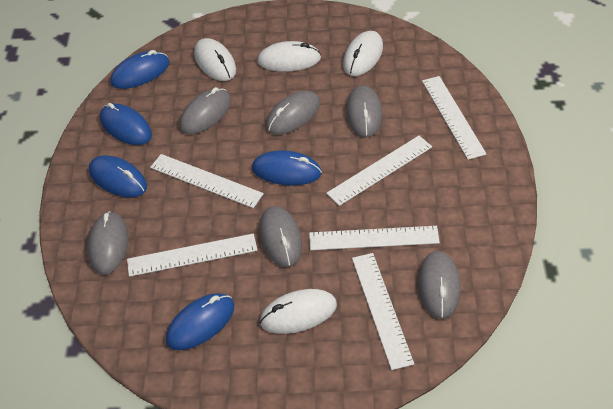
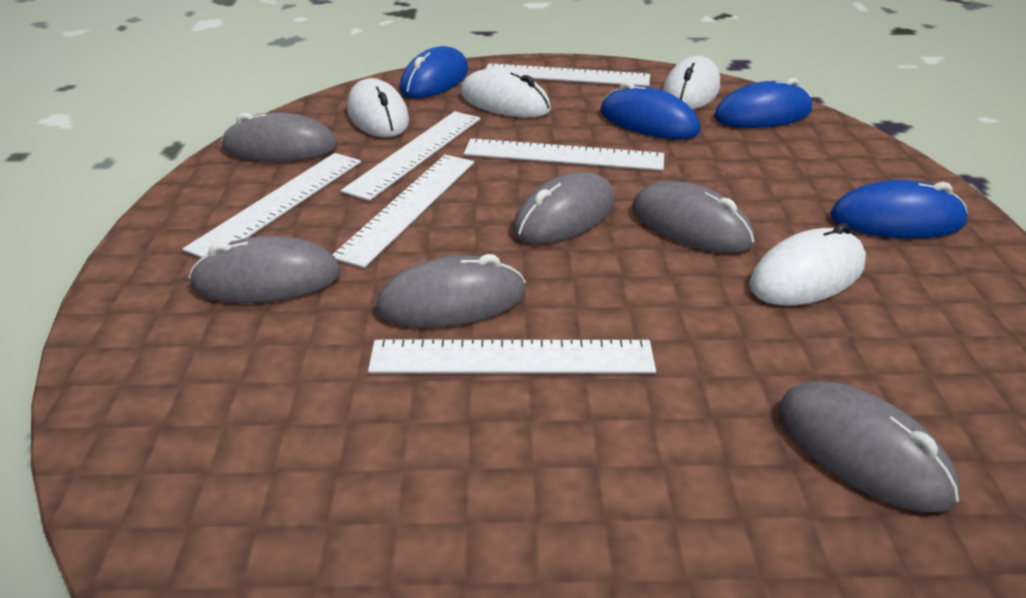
blue mouse: 5 -> 4

